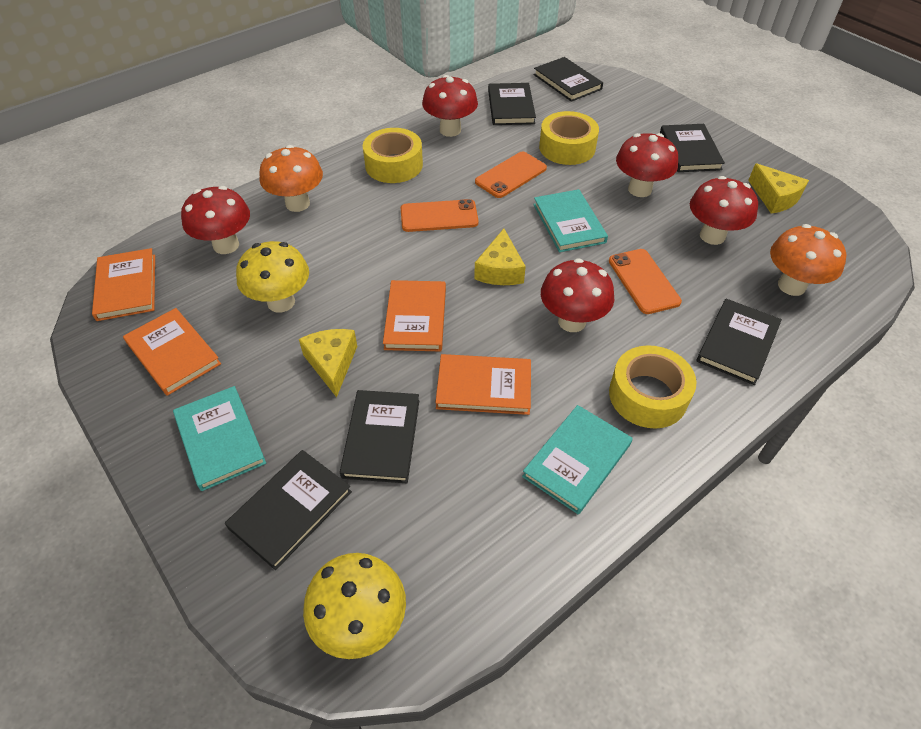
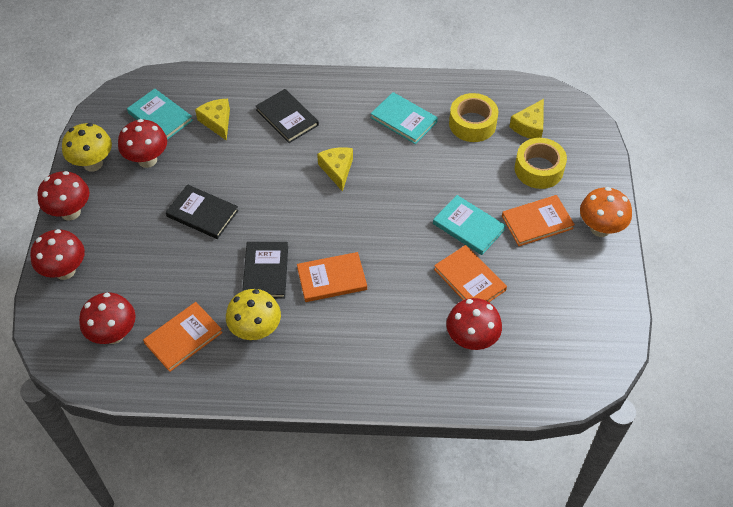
black book: 6 -> 3
orange mushroom: 2 -> 1
orange phone: 3 -> 0
yellow tape: 3 -> 2

